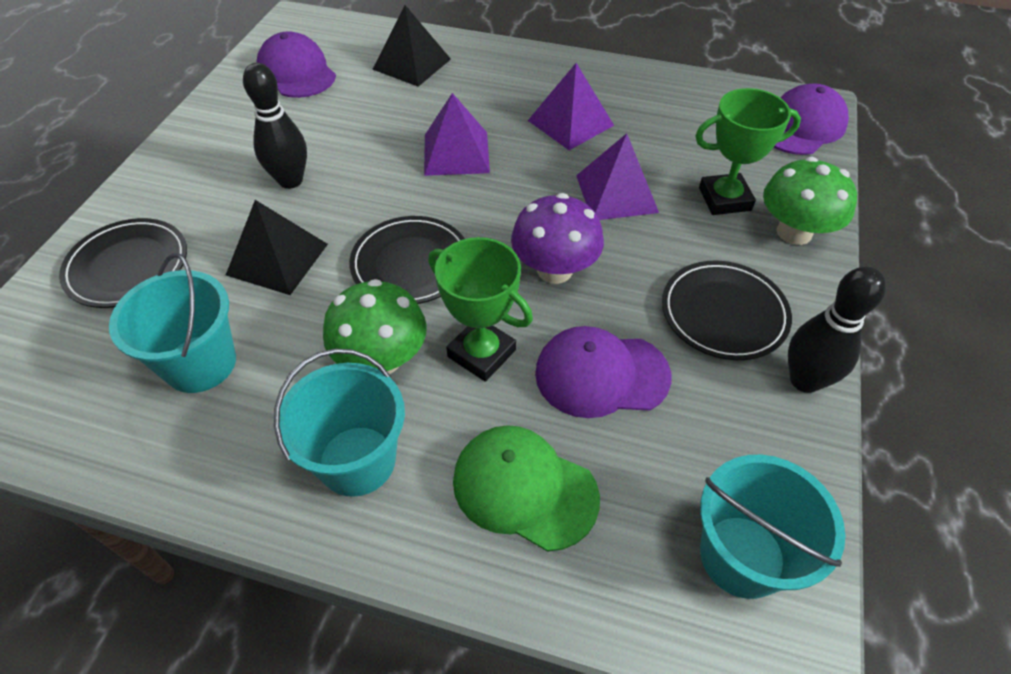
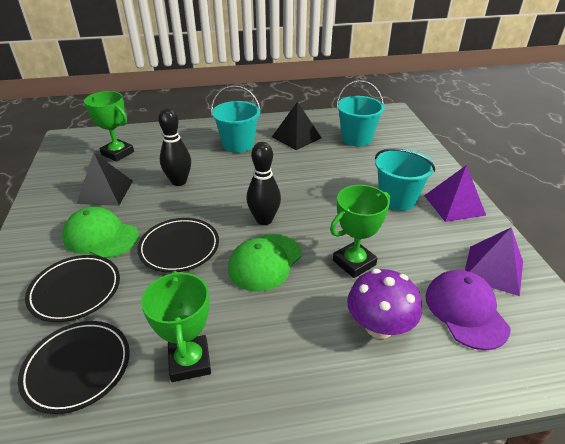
green cap: 1 -> 2
green mushroom: 2 -> 0
green trophy: 2 -> 3
purple cap: 3 -> 1
purple pyramid: 3 -> 2

